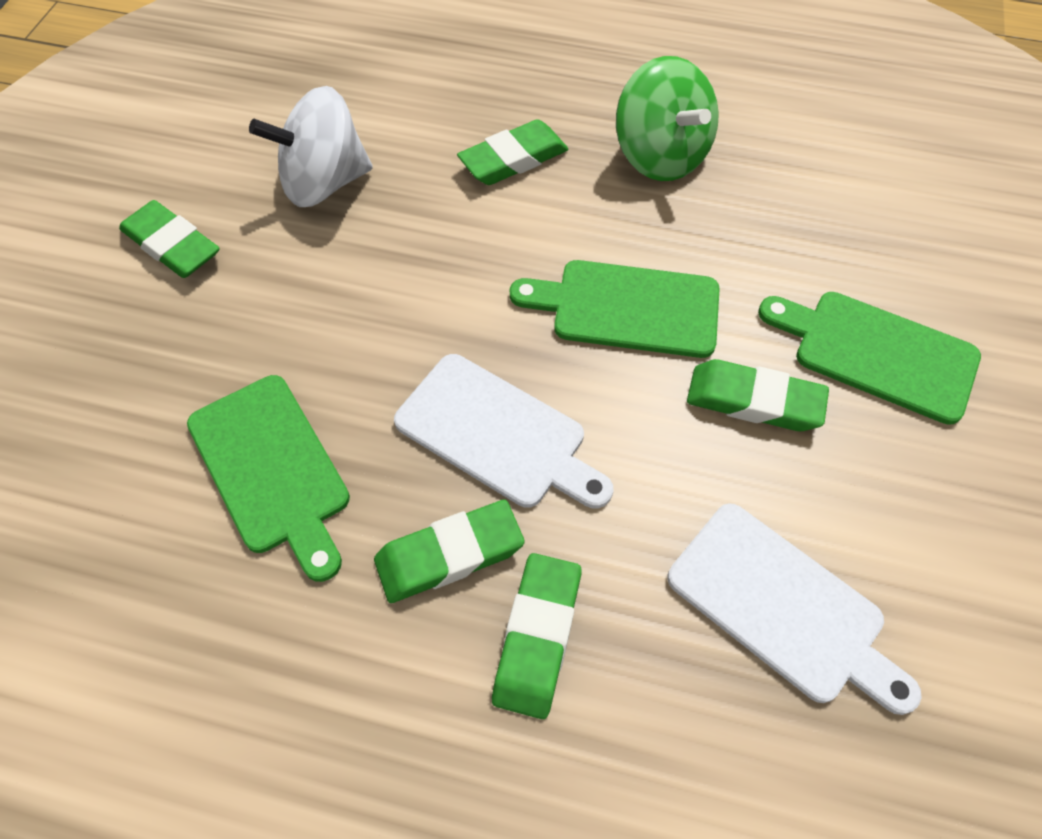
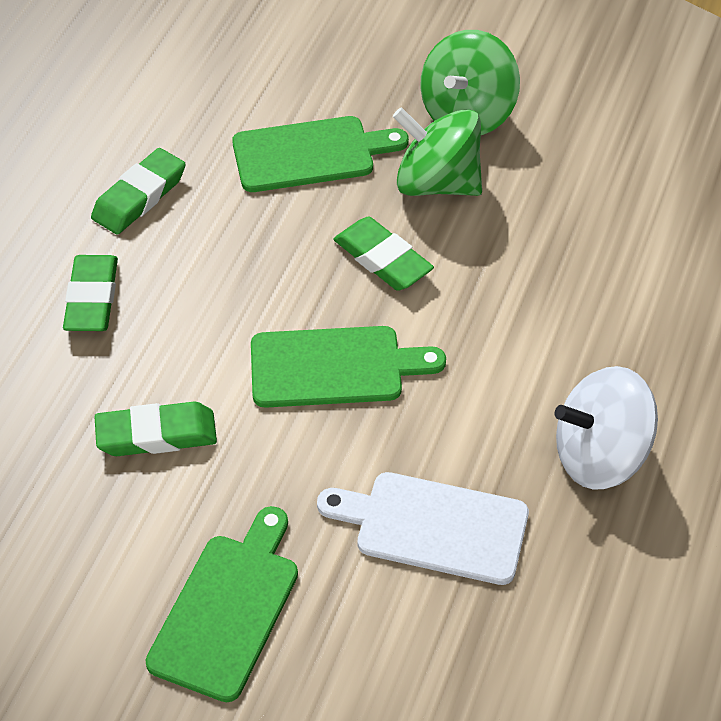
green eraser: 5 -> 4
green spinning top: 1 -> 2
white cutting board: 2 -> 1

